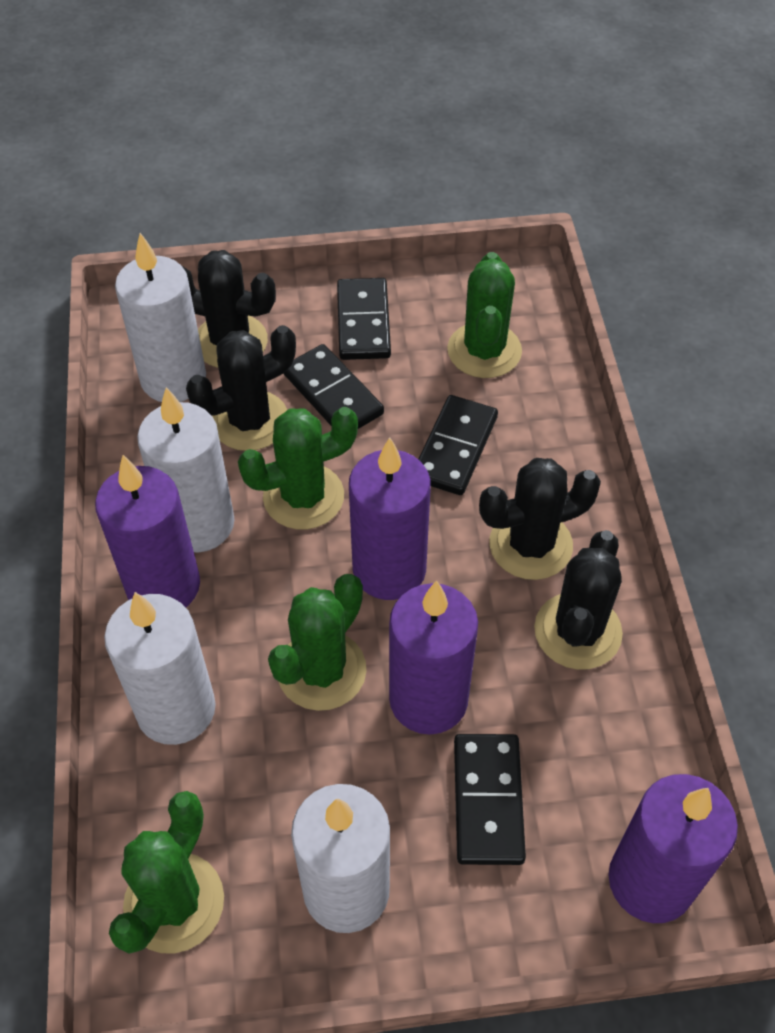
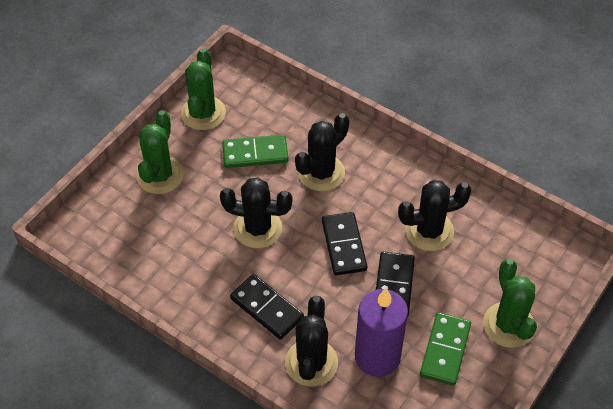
black domino: 4 -> 3
green cactus: 4 -> 3
green domino: 0 -> 2
purple candle: 4 -> 1
white candle: 4 -> 0

